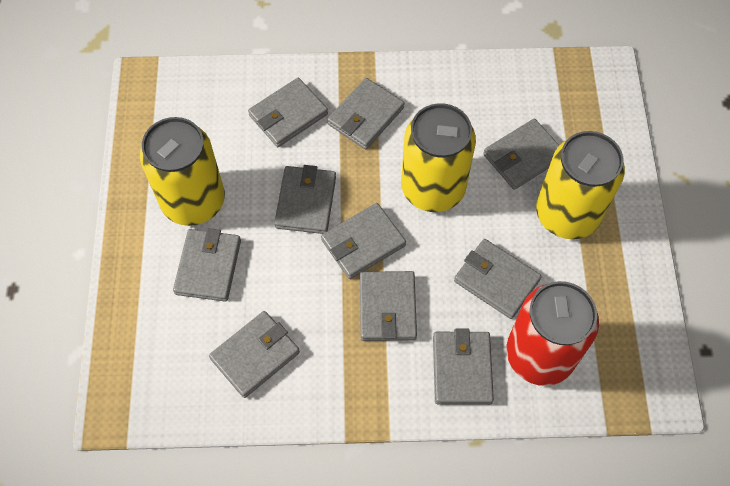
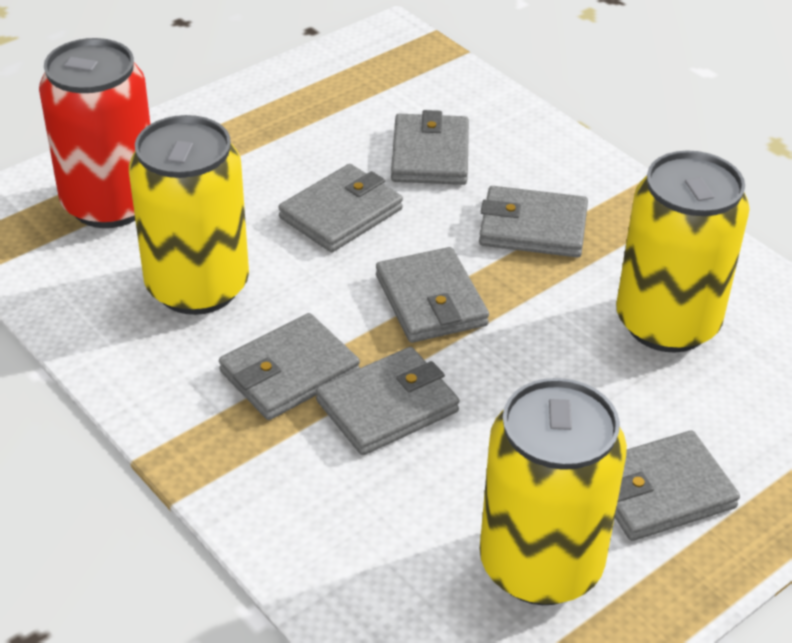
grey wallet: 10 -> 7

